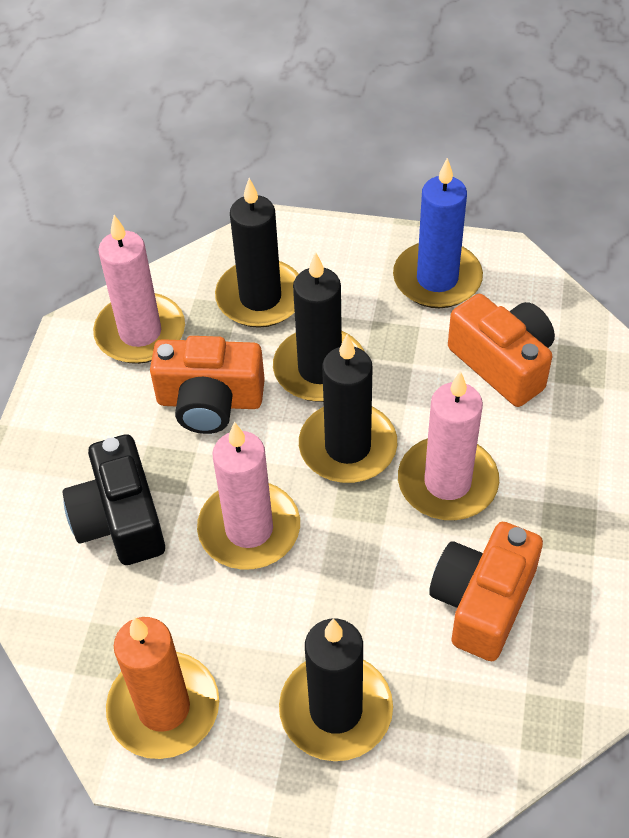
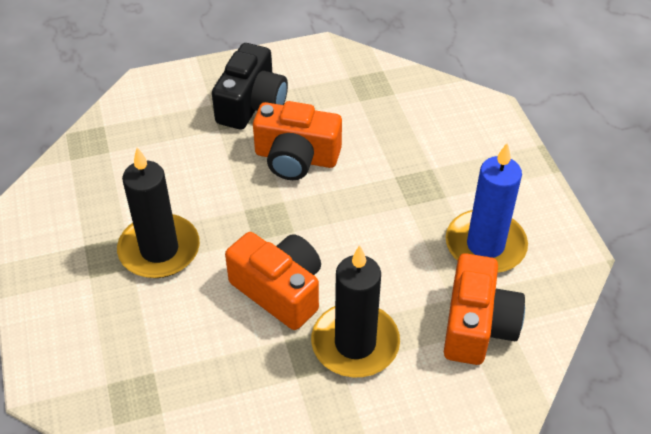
black candle: 4 -> 2
orange candle: 1 -> 0
pink candle: 3 -> 0

